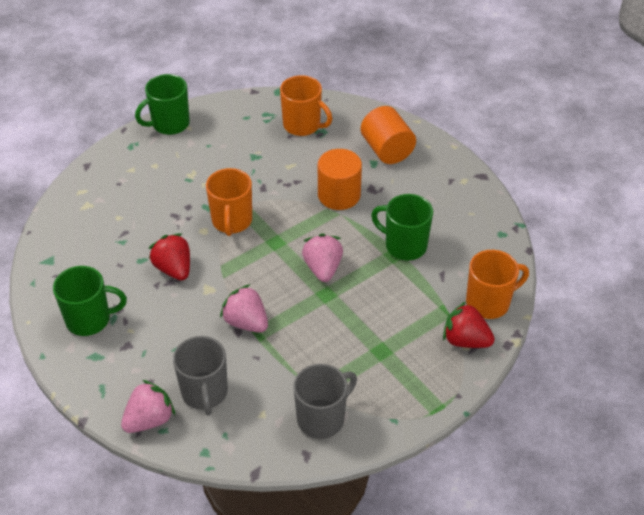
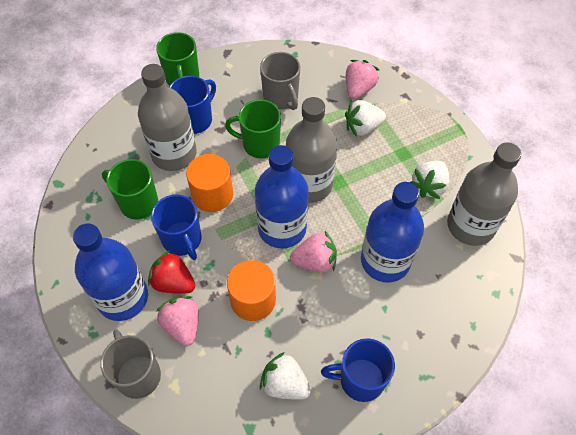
blue bottle: 0 -> 3
blue mug: 0 -> 3
grey bottle: 0 -> 3
orange mug: 3 -> 0
red strawberry: 2 -> 1
white strawberry: 0 -> 3

